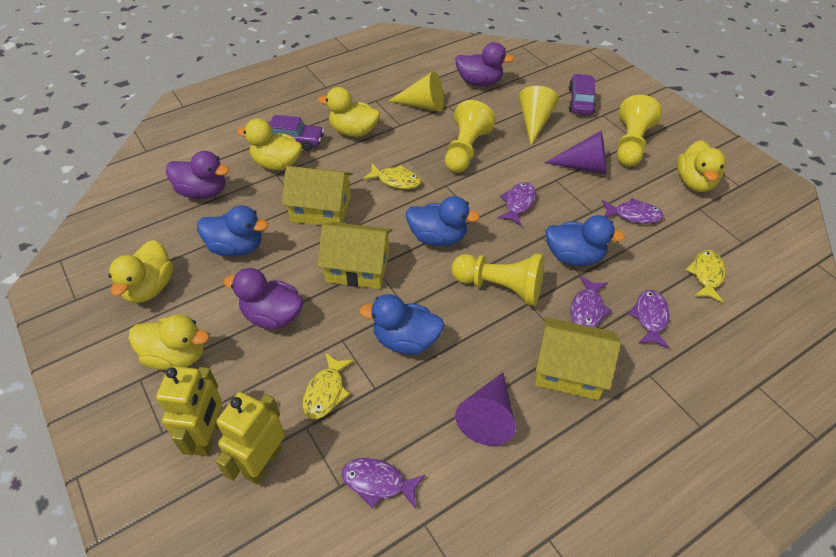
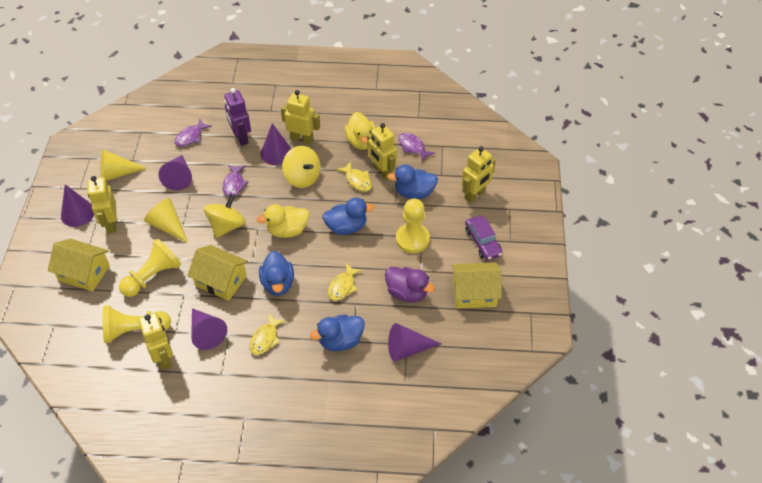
purple car: 2 -> 1
purple cone: 2 -> 5
purple duck: 3 -> 1
purple fish: 5 -> 3
purple robot: 0 -> 1
yellow duck: 5 -> 2
yellow robot: 2 -> 5
yellow spinning top: 0 -> 2

